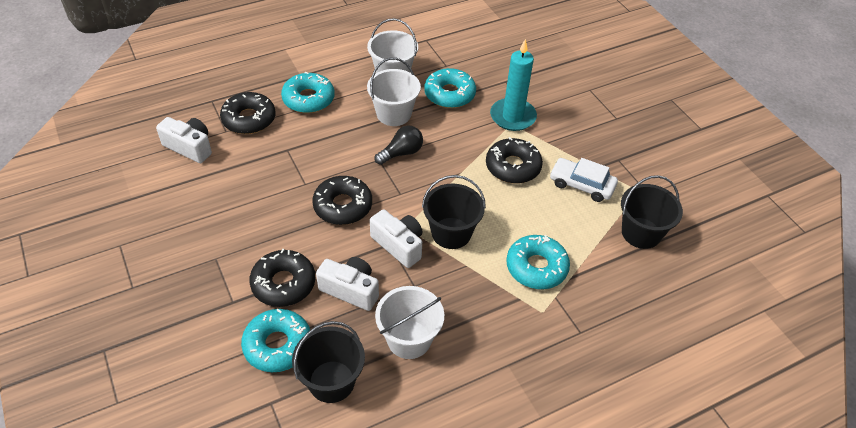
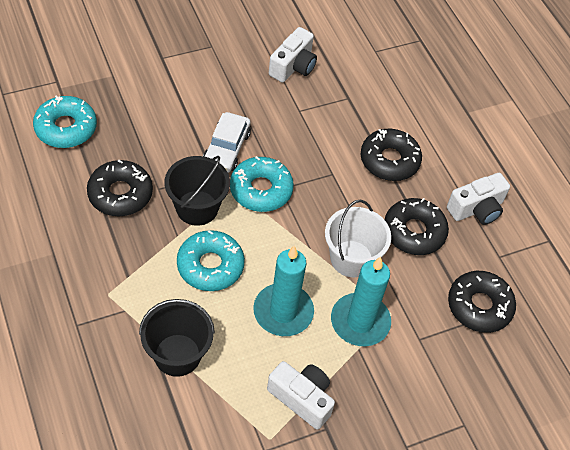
black bucket: 3 -> 2
black light bulb: 1 -> 0
turquoise candle: 1 -> 2
turquoise donut: 4 -> 3
white bucket: 3 -> 1

